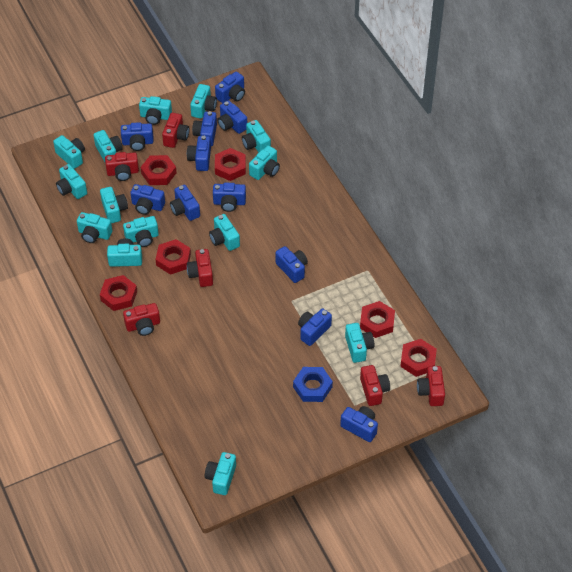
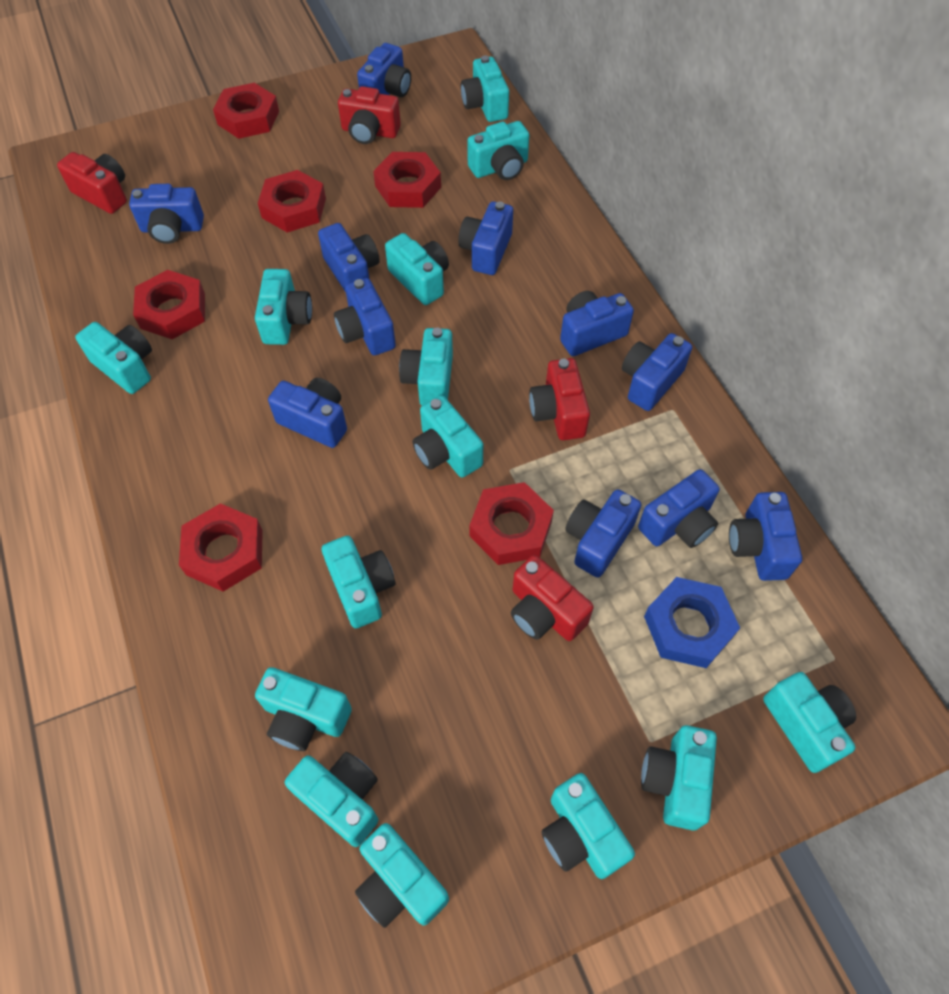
red camera: 6 -> 4

